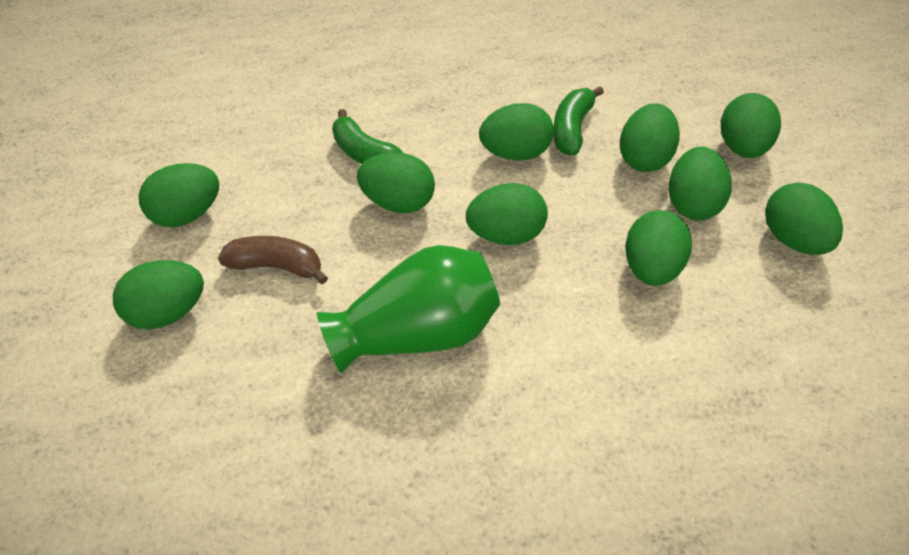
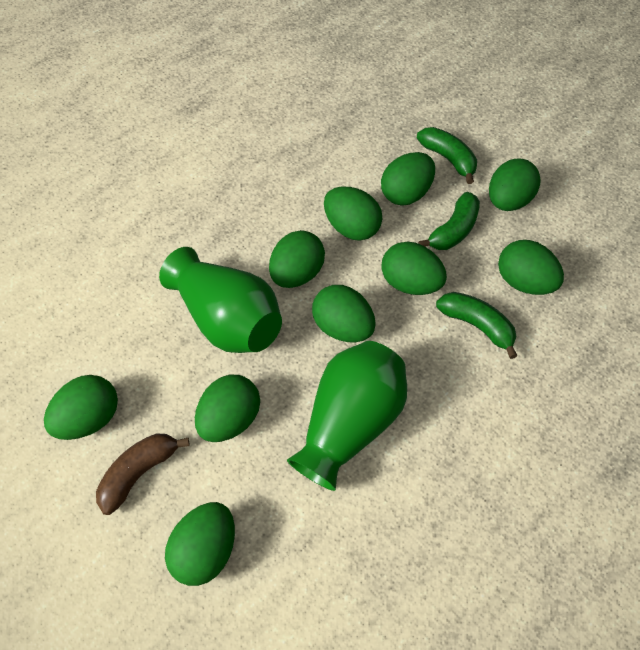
green banana: 2 -> 3
green vase: 1 -> 2

